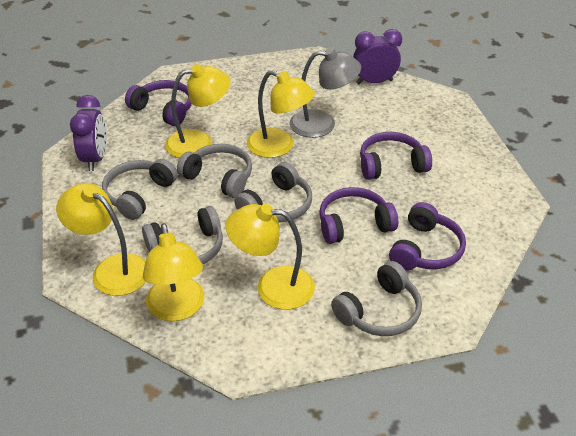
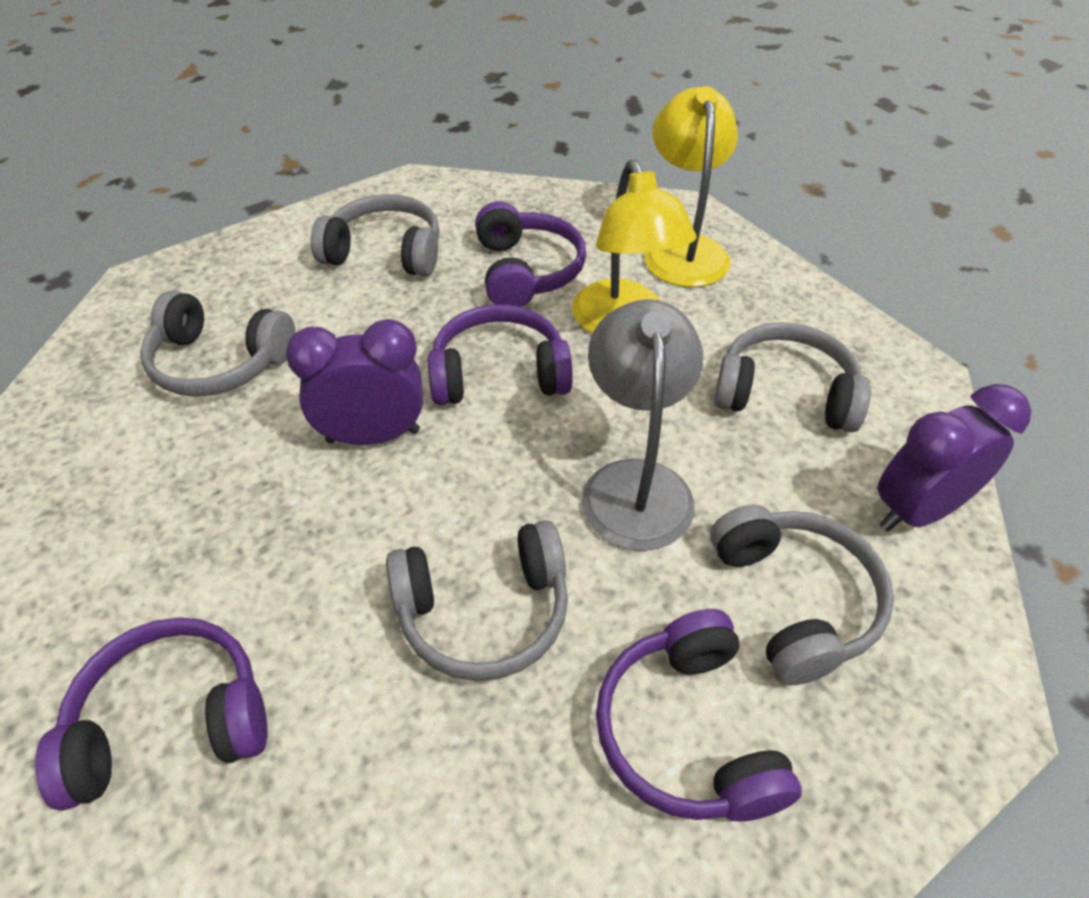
yellow lamp: 5 -> 2

